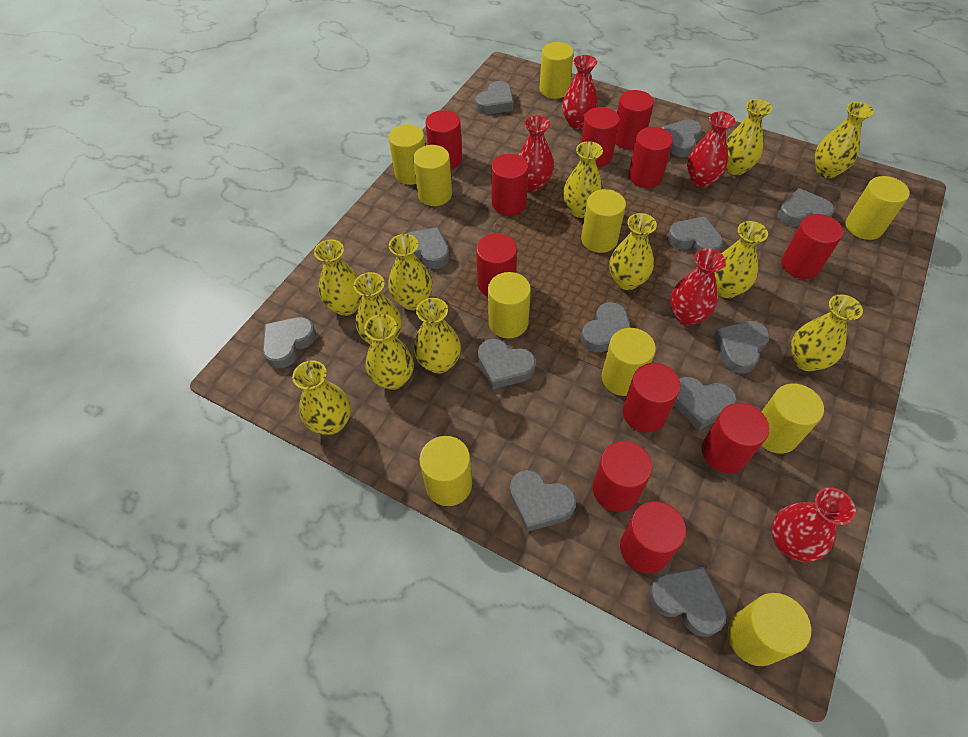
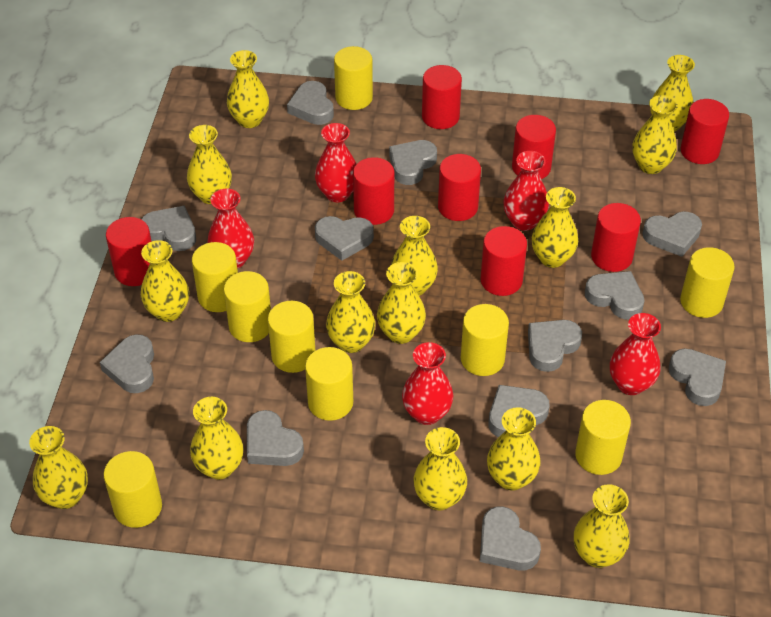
red cylinder: 11 -> 8
yellow cylinder: 10 -> 9
yellow vase: 12 -> 14

